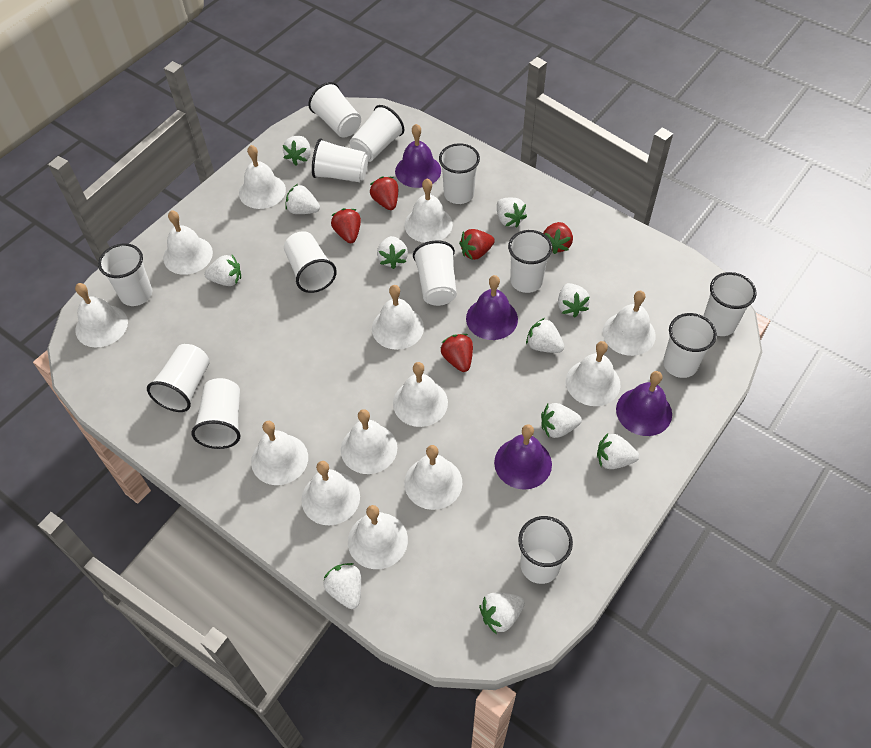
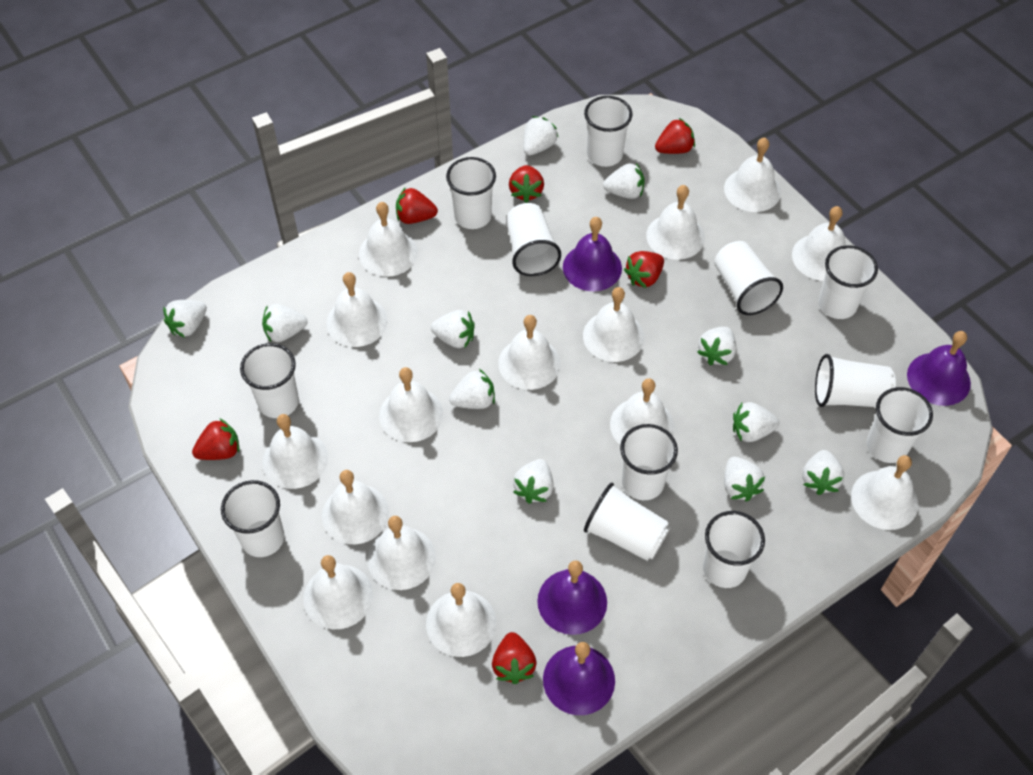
red strawberry: 5 -> 6
white bell: 13 -> 15
white cup: 13 -> 12

